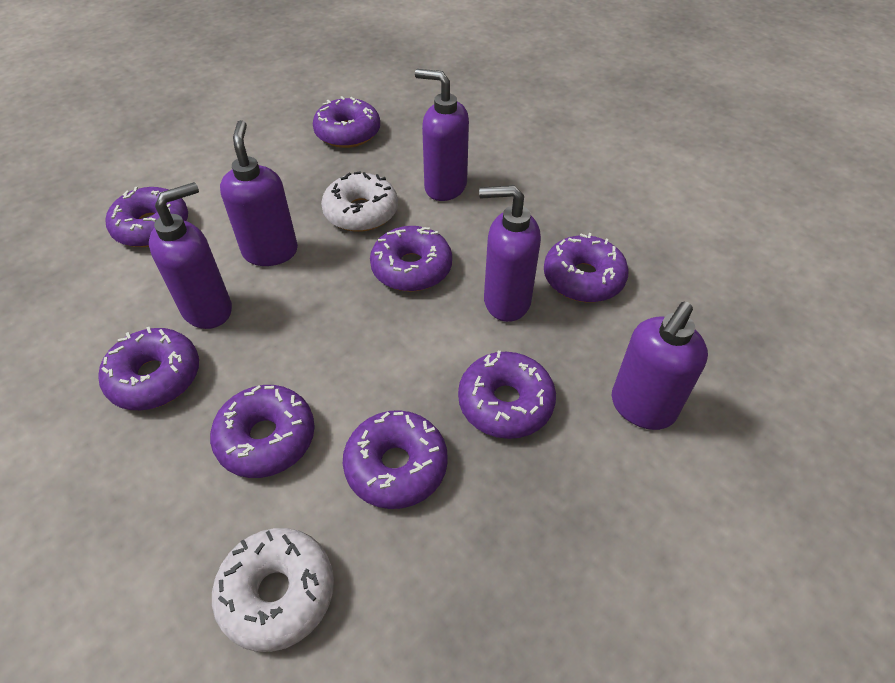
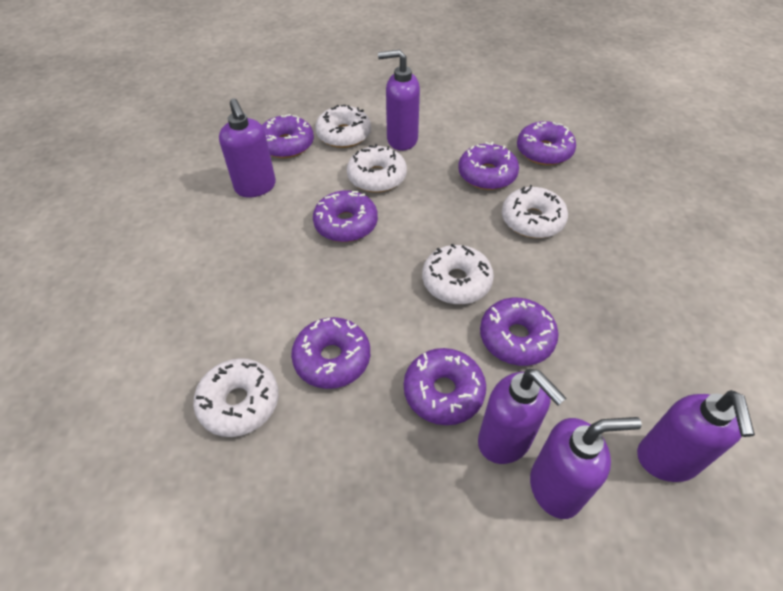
purple donut: 8 -> 7
white donut: 2 -> 5

